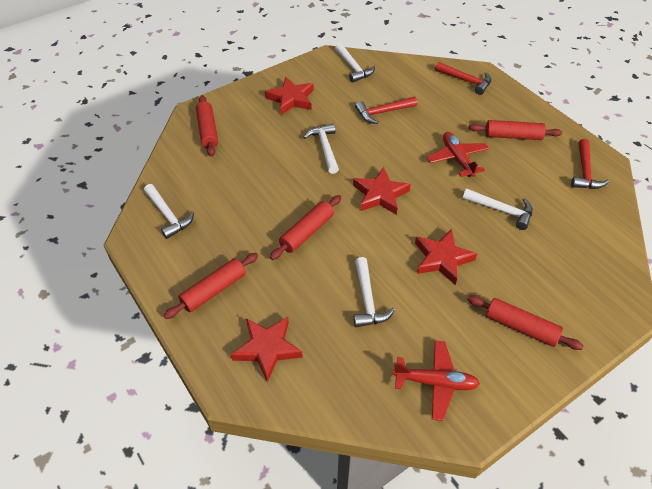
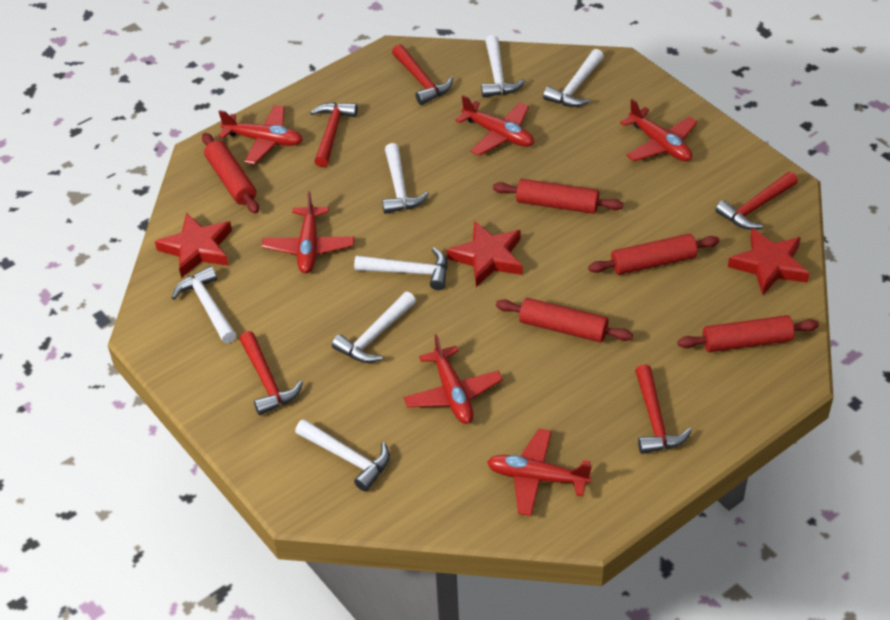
red hammer: 3 -> 5
red plane: 2 -> 6
red star: 4 -> 3
white hammer: 5 -> 7

